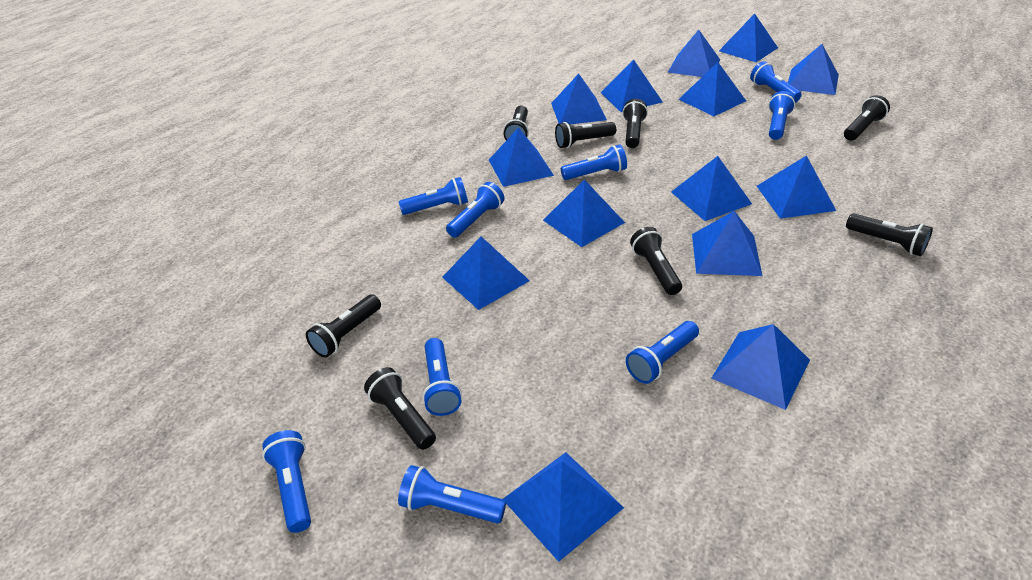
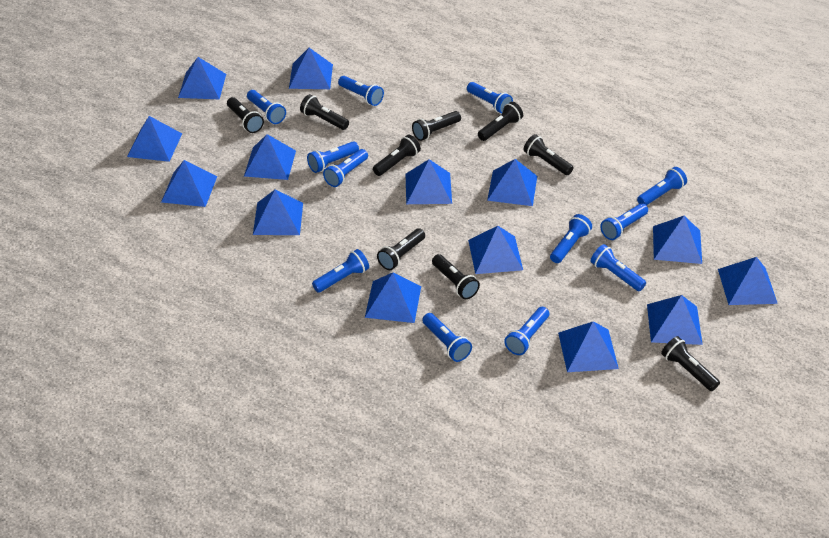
black flashlight: 8 -> 9
blue flashlight: 9 -> 12

